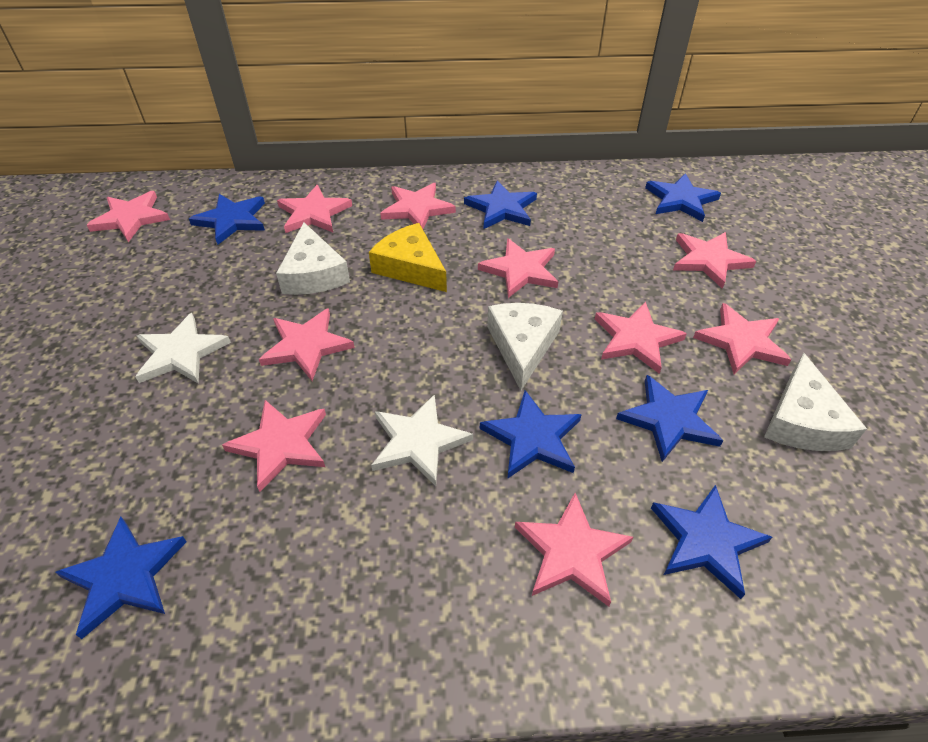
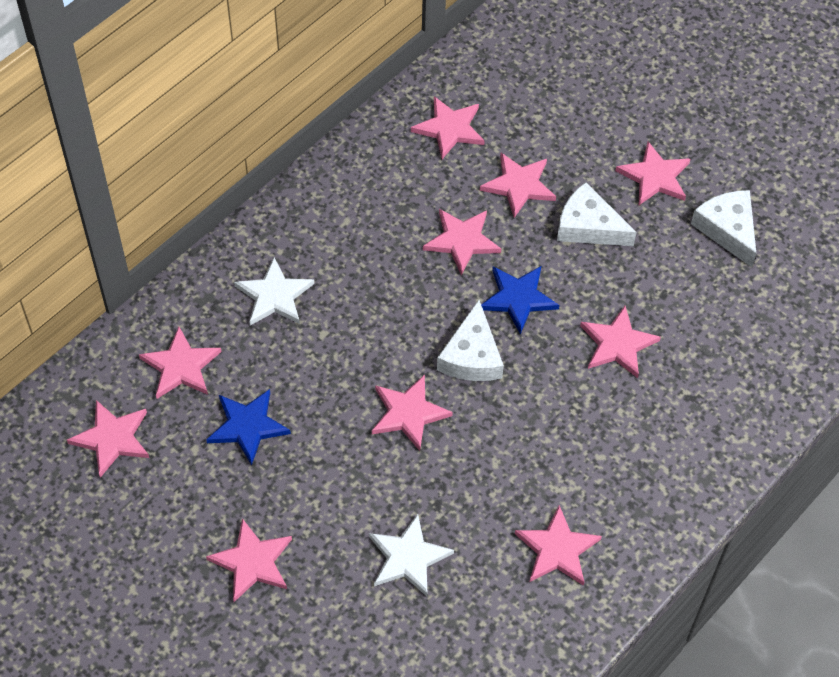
blue star: 7 -> 2
yellow cheese: 1 -> 0

